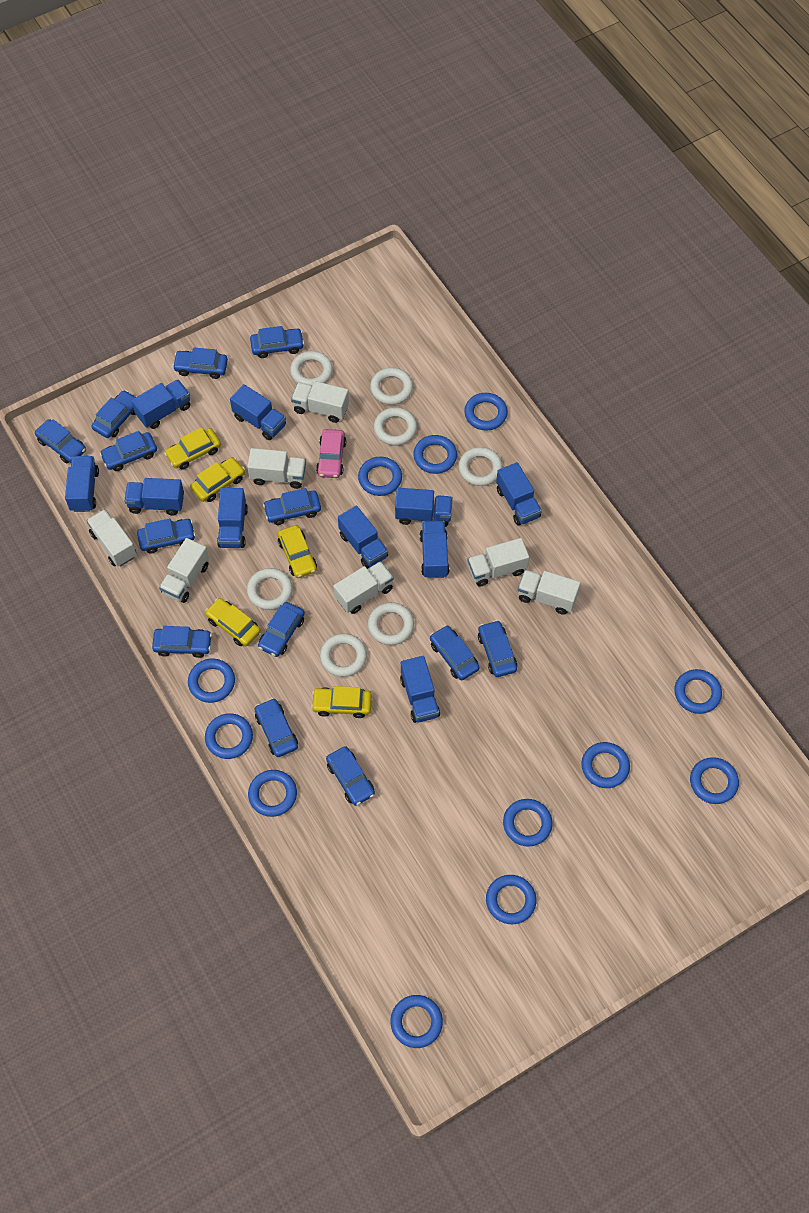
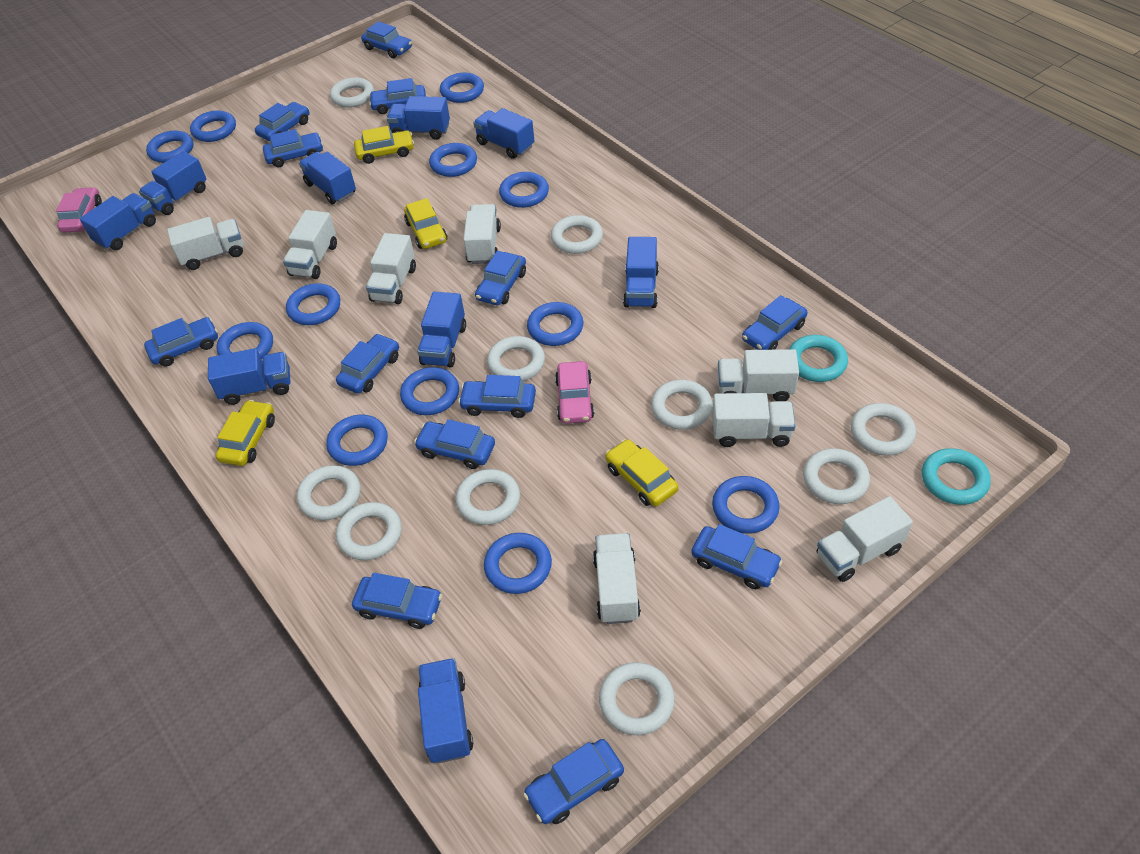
blue truck: 10 -> 9
pink car: 1 -> 2
turquoise ring: 0 -> 2
white ring: 7 -> 10
white truck: 7 -> 8
yellow car: 5 -> 4

